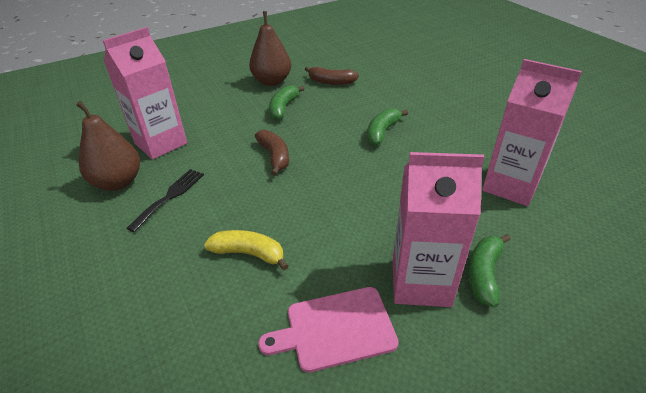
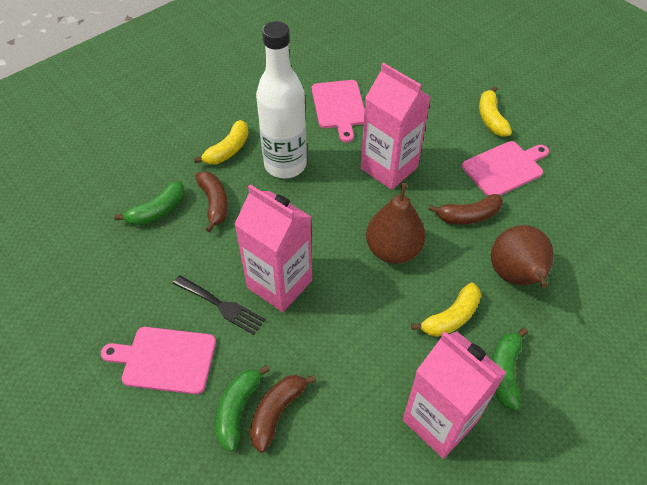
brown banana: 2 -> 3
pink cutting board: 1 -> 3
white bottle: 0 -> 1
yellow banana: 1 -> 3

